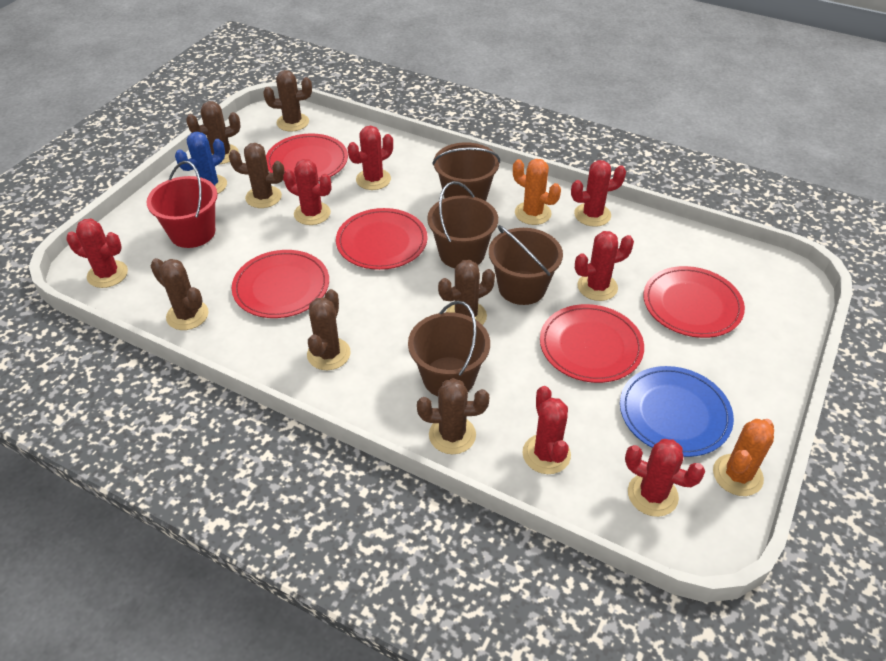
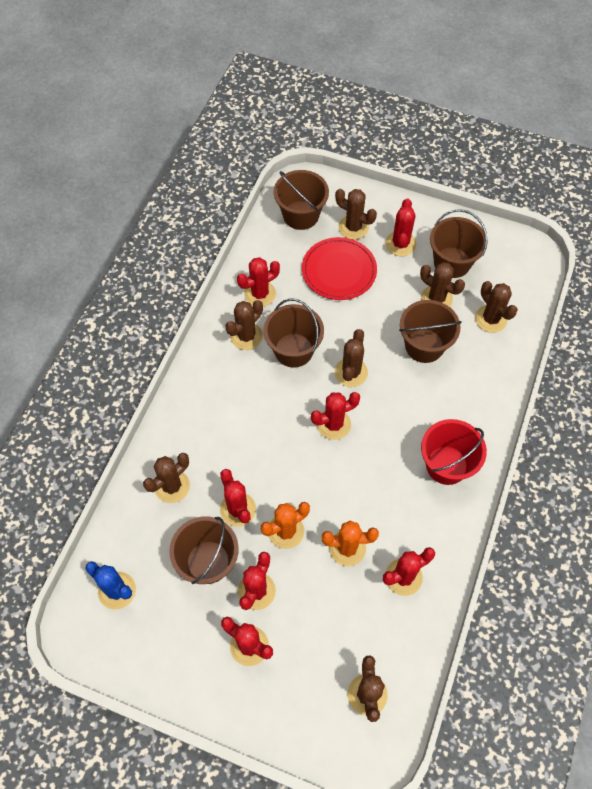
blue plate: 1 -> 0
brown bucket: 4 -> 5
red plate: 5 -> 1

